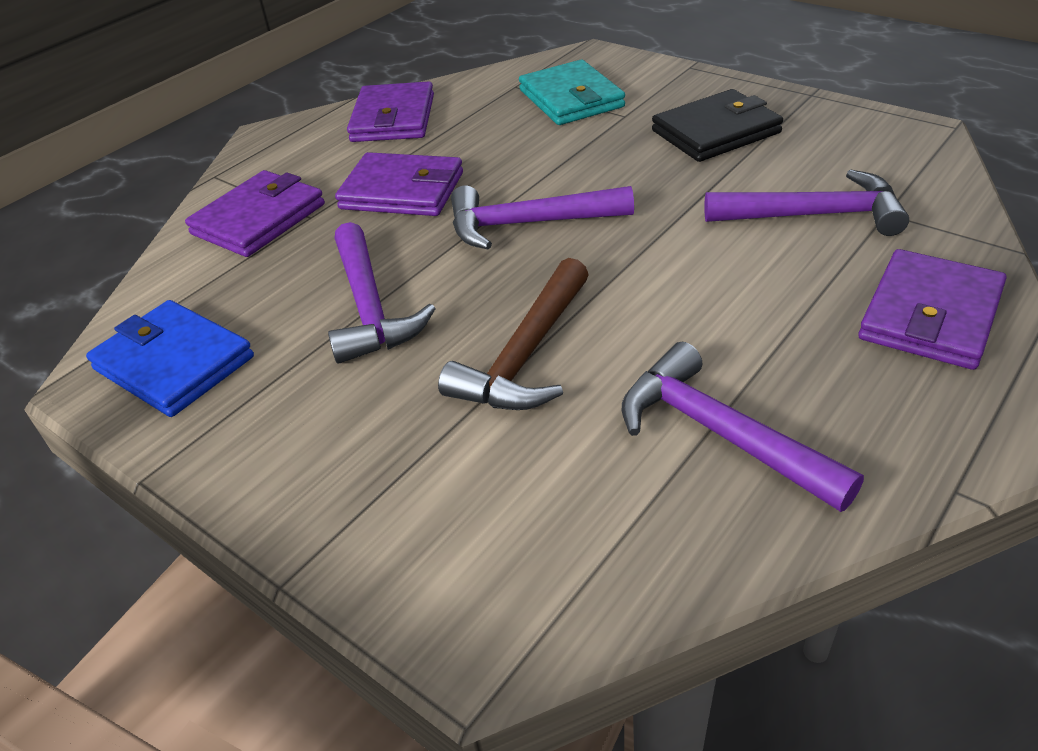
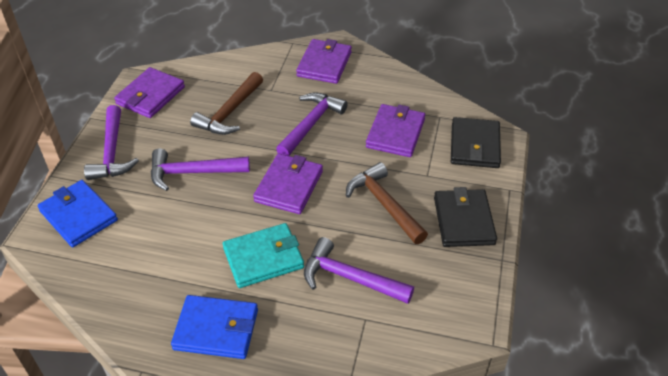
black wallet: 1 -> 2
blue wallet: 1 -> 2
brown hammer: 1 -> 2

